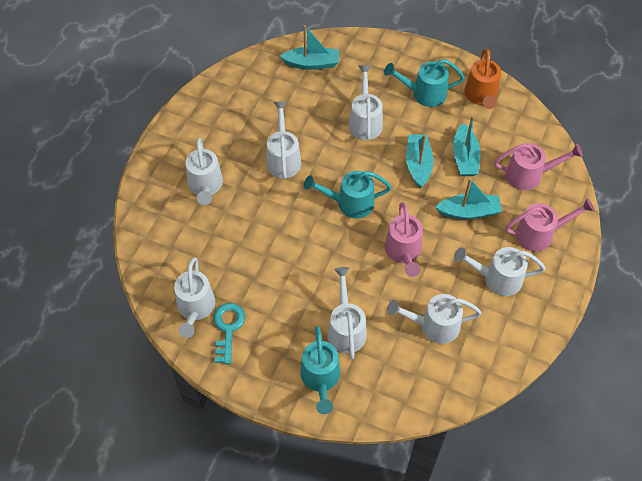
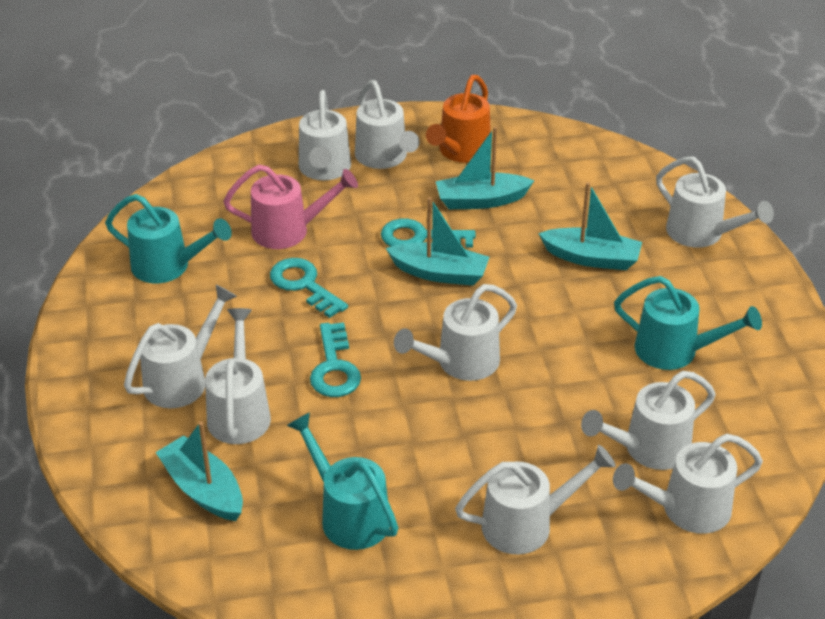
pink watering can: 3 -> 1
turquoise key: 1 -> 3
white watering can: 7 -> 9

